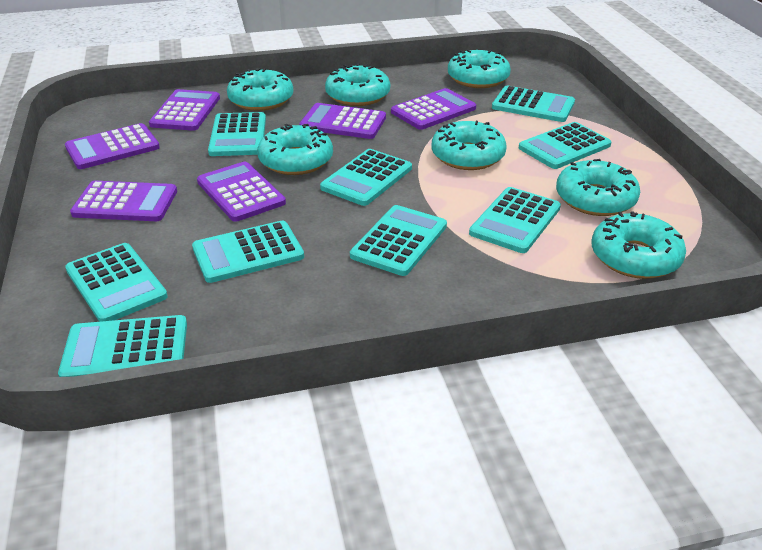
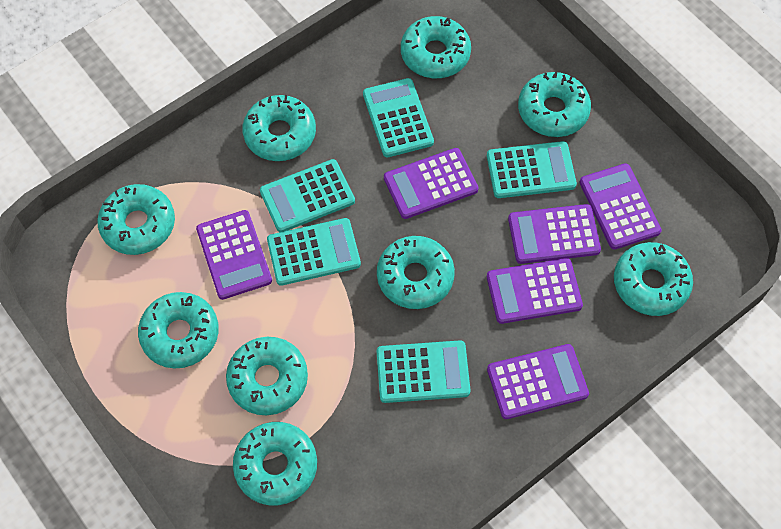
turquoise calculator: 9 -> 5
turquoise donut: 7 -> 9

